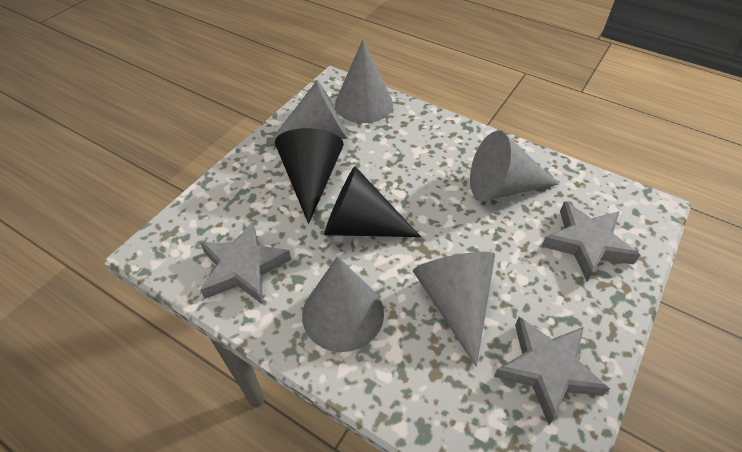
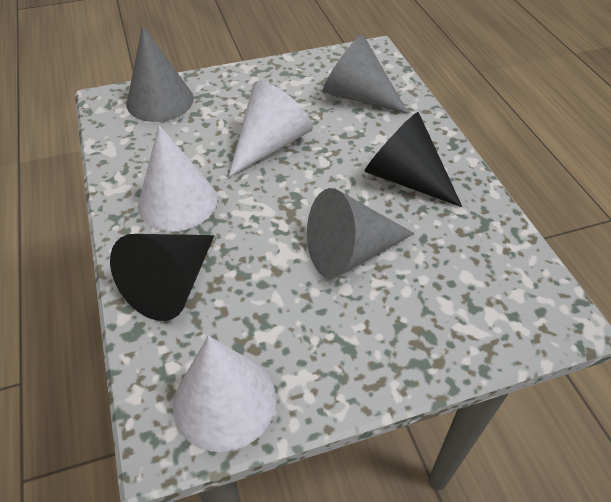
grey cone: 5 -> 3
grey star: 3 -> 0
white cone: 0 -> 3

